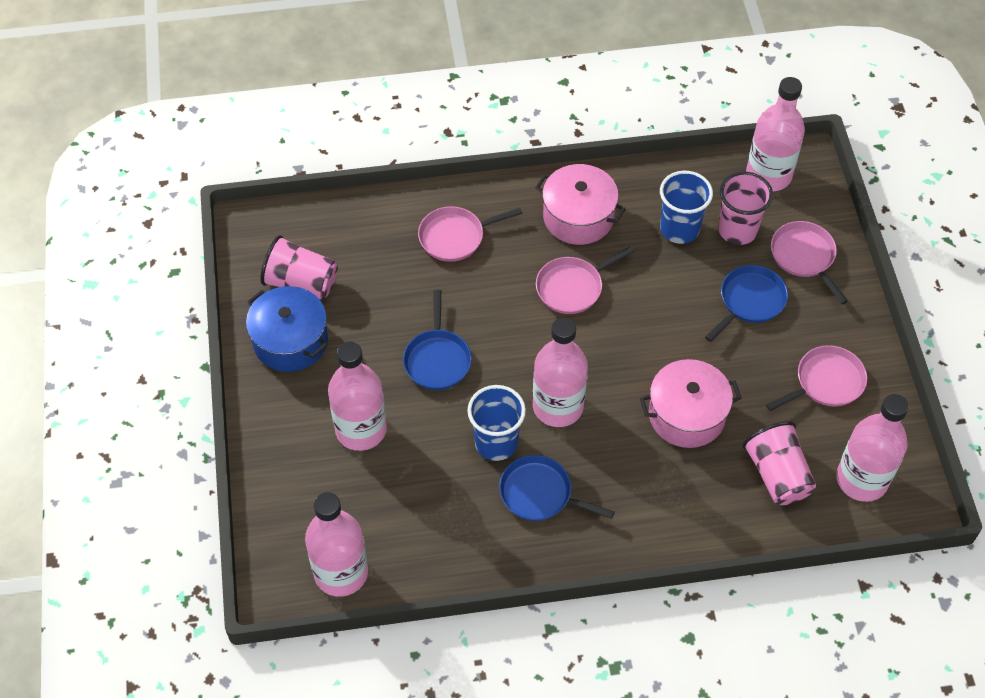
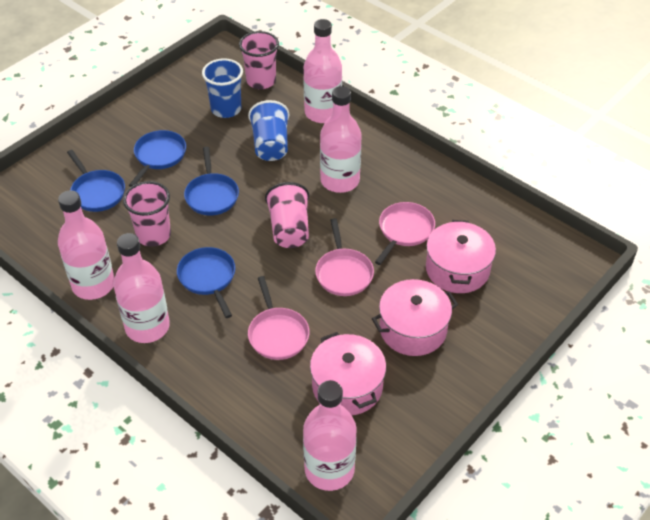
blue pan: 3 -> 4
blue pot: 1 -> 0
pink pan: 4 -> 3
pink pot: 2 -> 3

